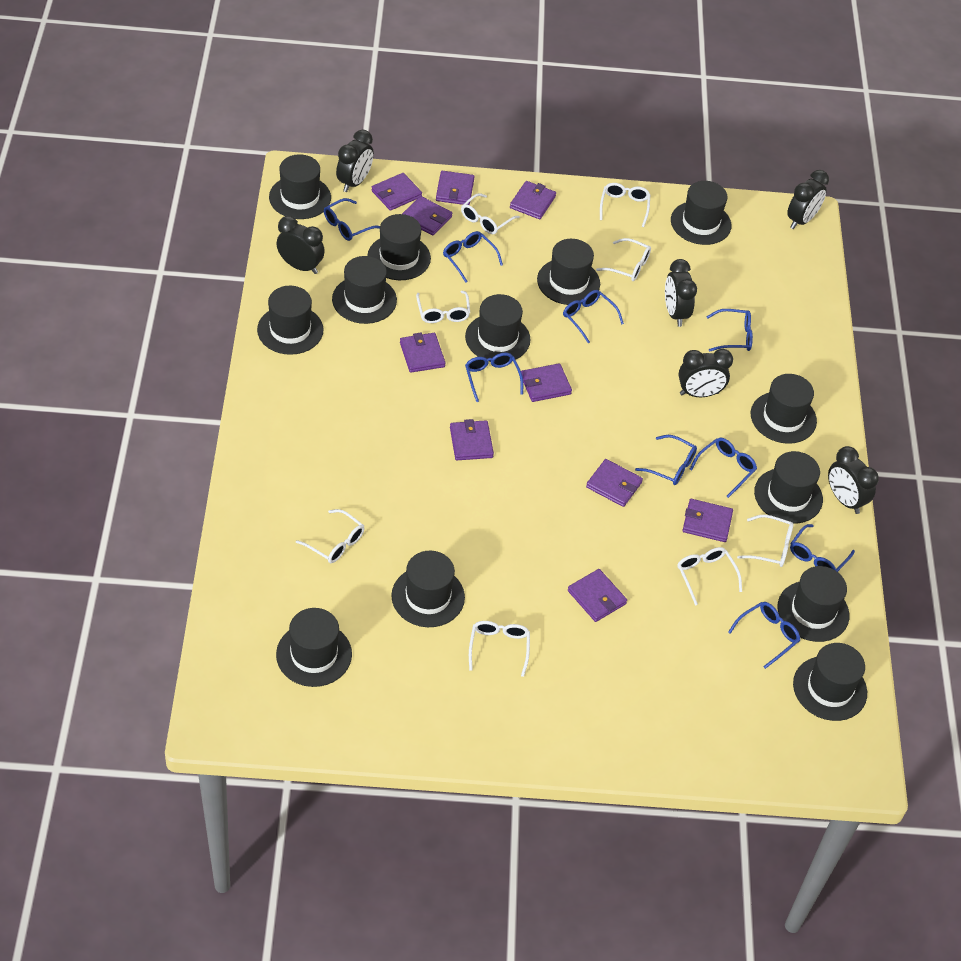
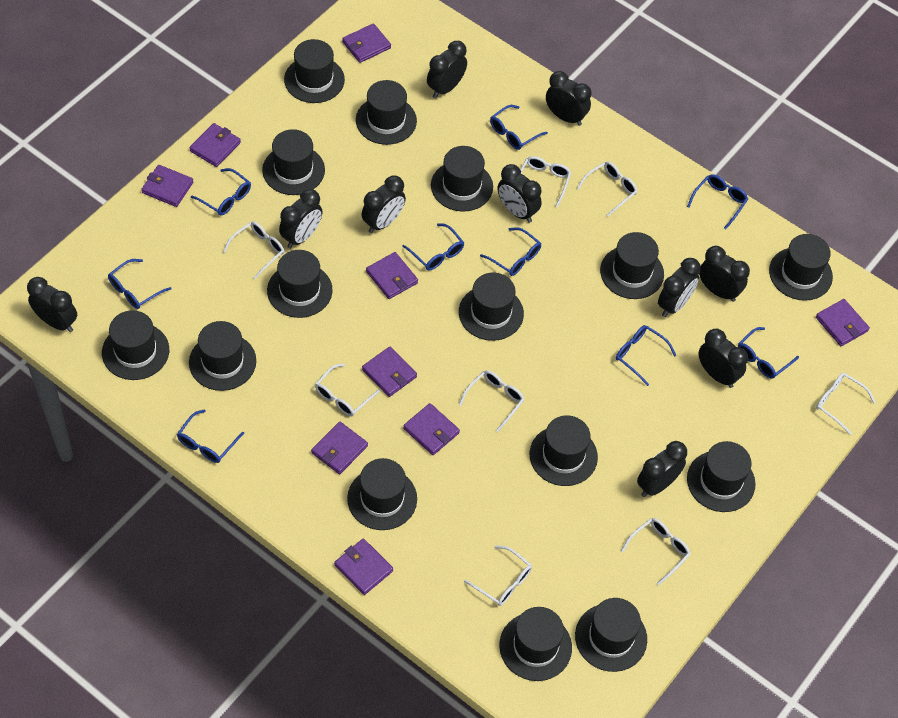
black clock: 6 -> 10
black hat: 13 -> 15
purple wallet: 10 -> 9

